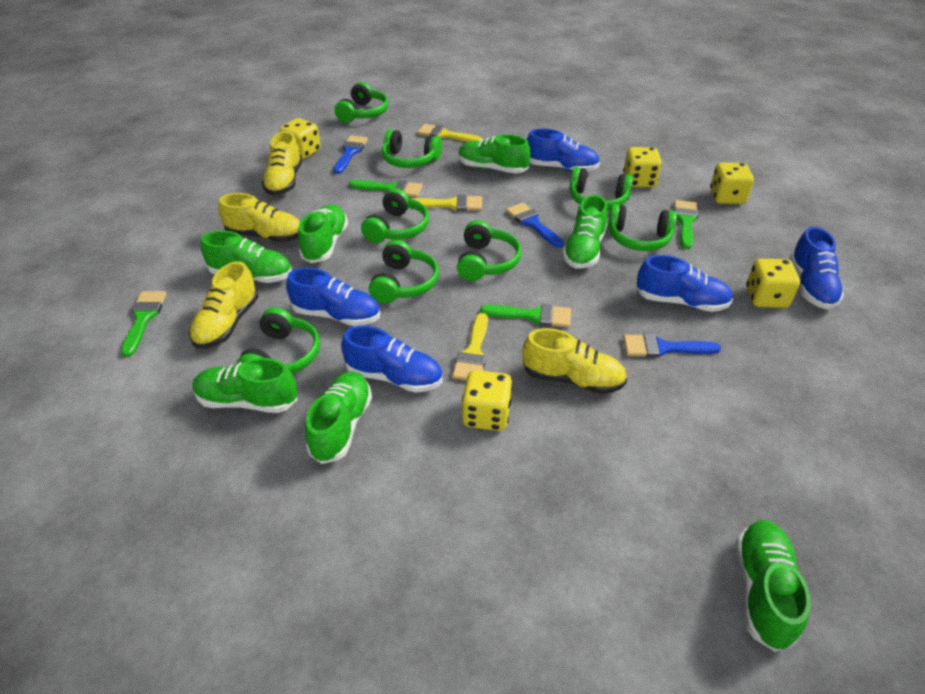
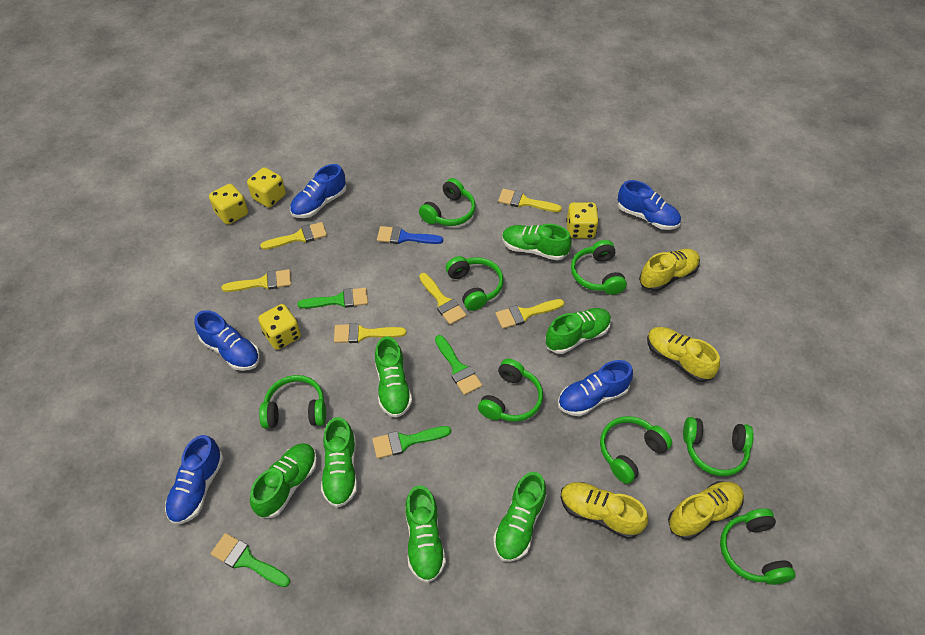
blue brush: 3 -> 1
yellow brush: 3 -> 6
yellow dice: 5 -> 4

